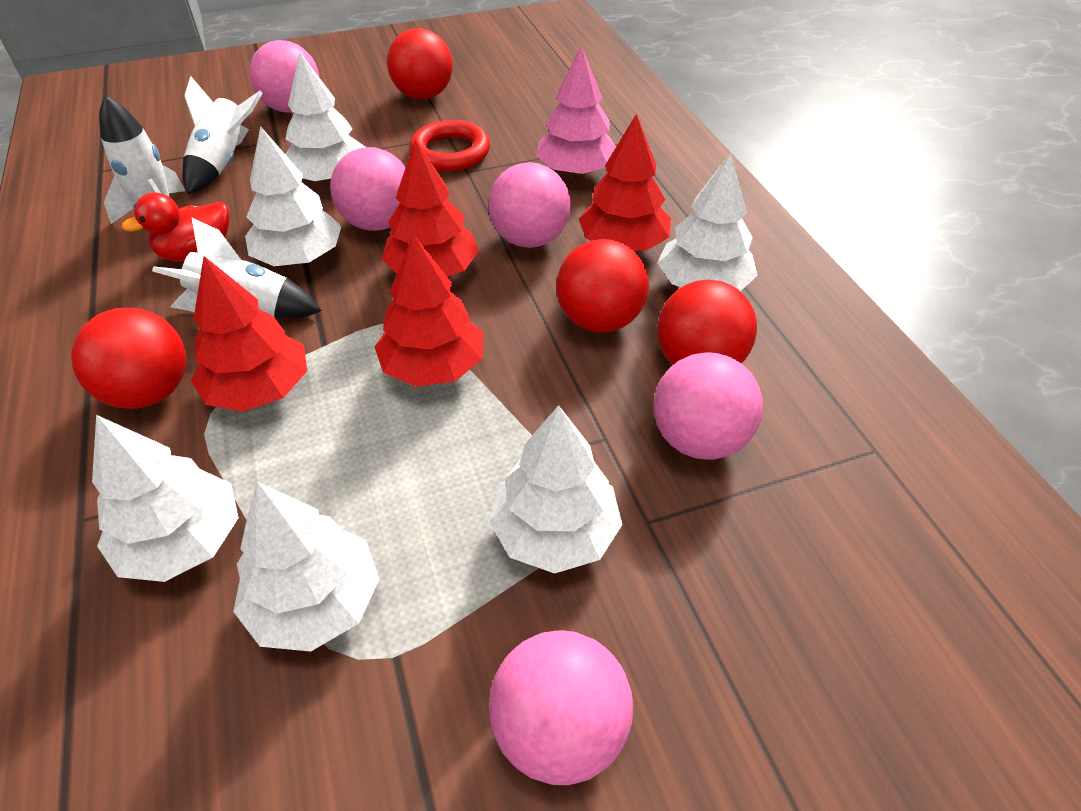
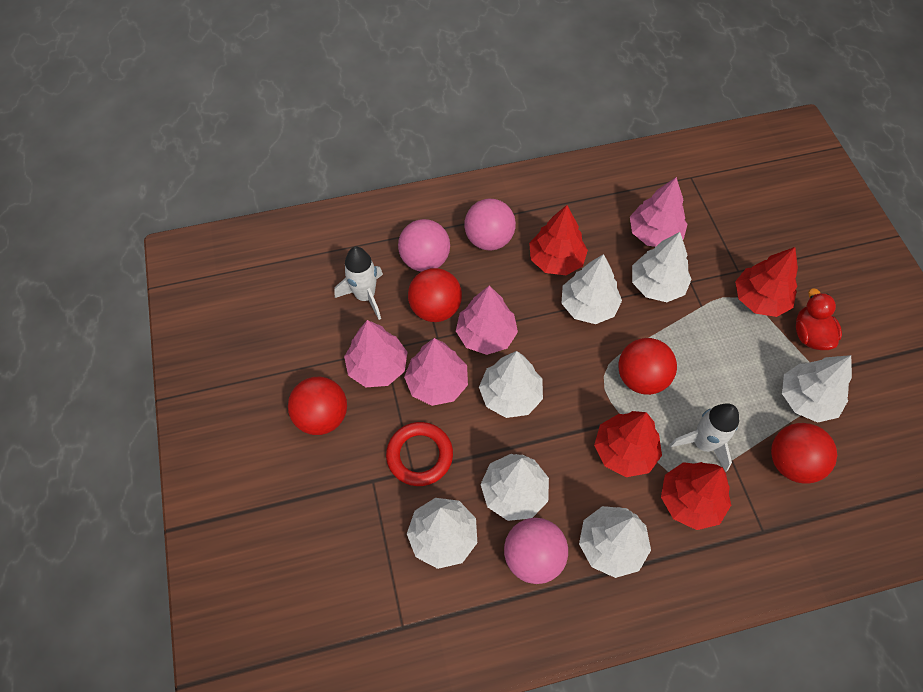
pink ball: 5 -> 3
pink tree: 1 -> 4
white rocket: 3 -> 2
white tree: 6 -> 7

